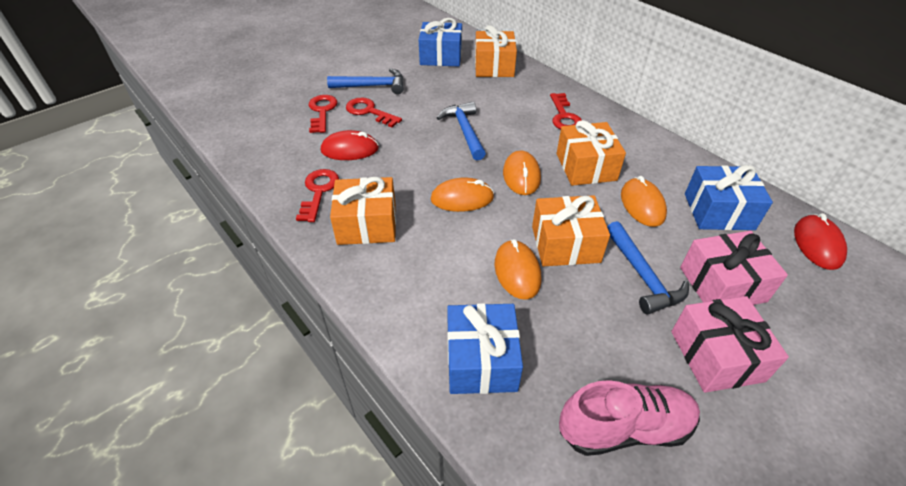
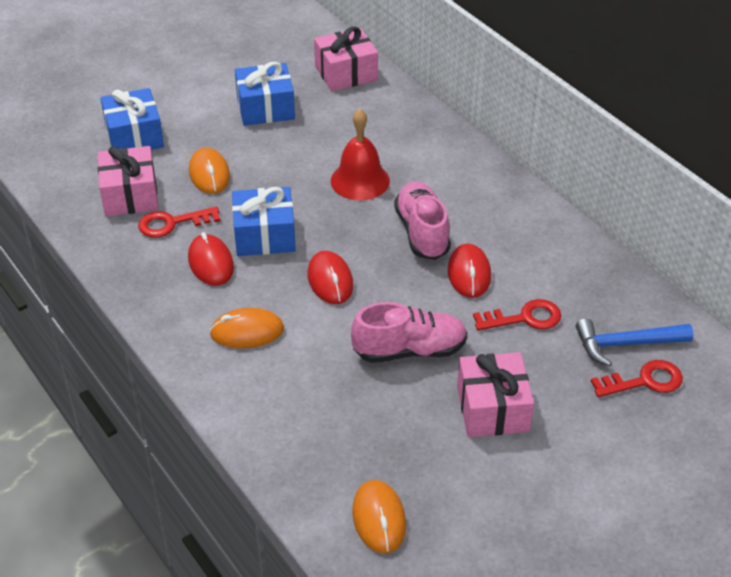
blue hammer: 3 -> 1
orange gift: 4 -> 0
orange mouse: 4 -> 3
pink gift: 2 -> 3
pink shoe: 1 -> 2
red bell: 0 -> 1
red key: 4 -> 3
red mouse: 2 -> 3

